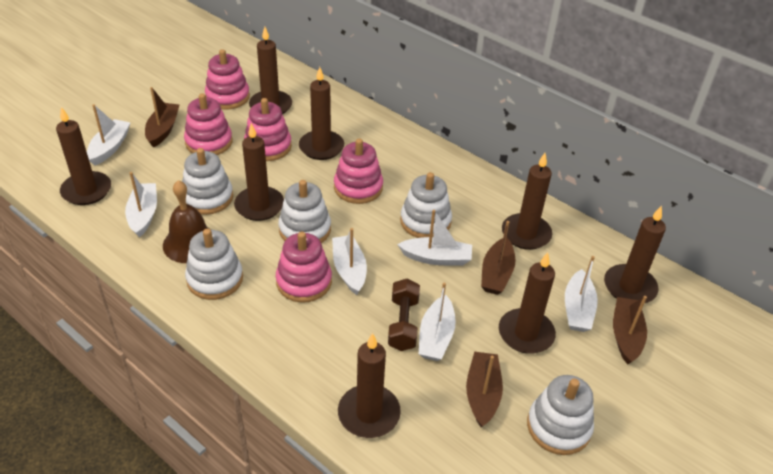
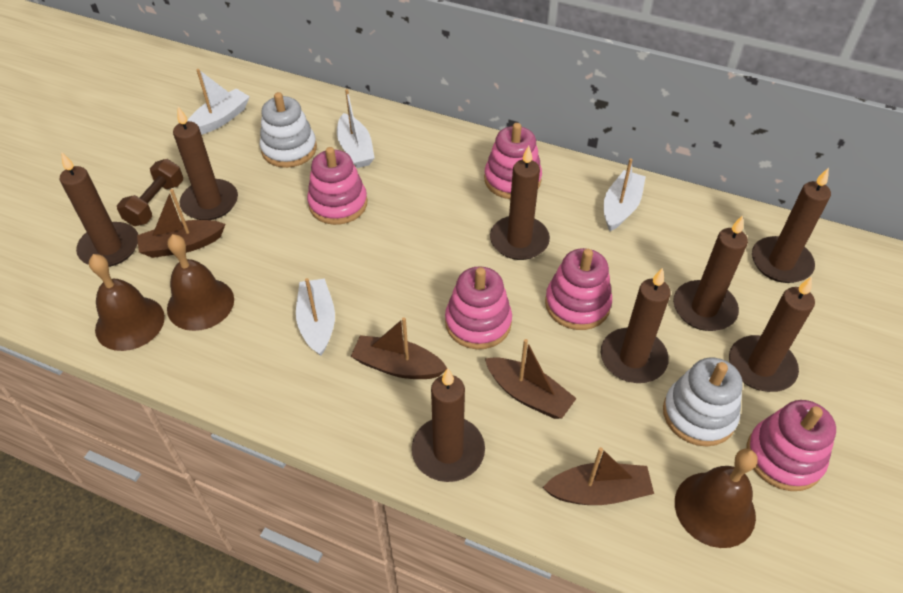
brown bell: 1 -> 3
white boat: 6 -> 4
white stacking toy: 5 -> 2

